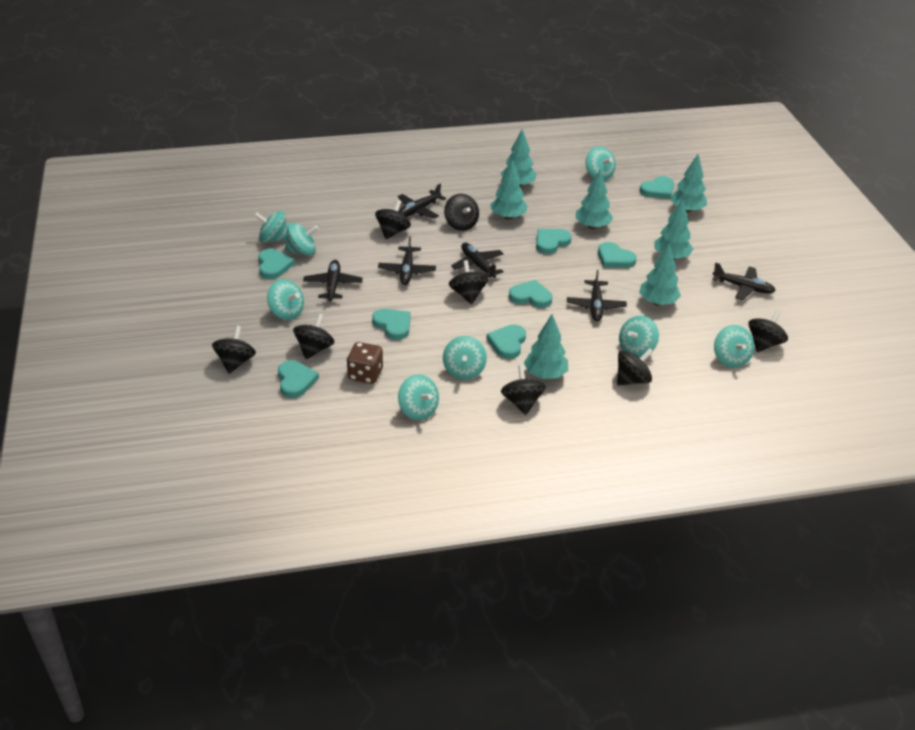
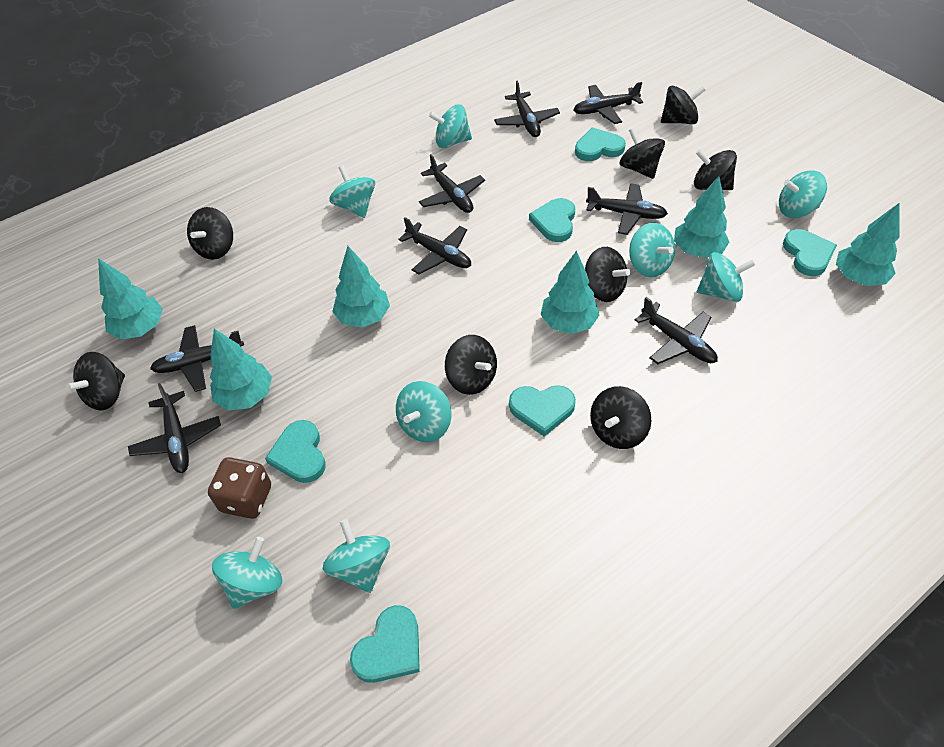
black plane: 6 -> 8
turquoise heart: 8 -> 6
turquoise tree: 7 -> 6

